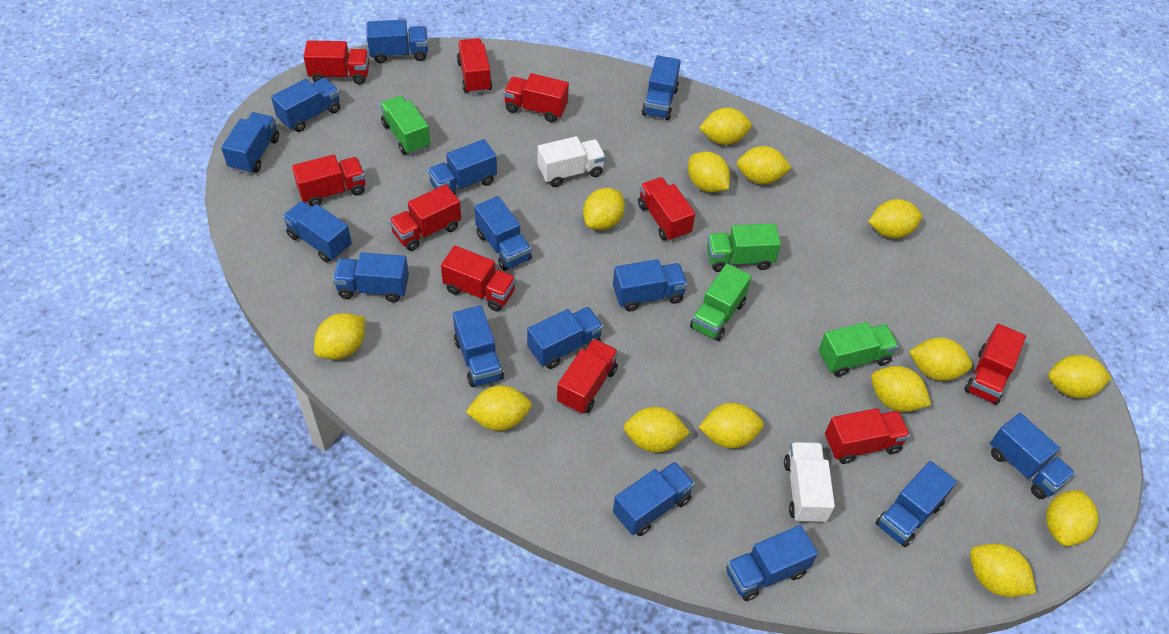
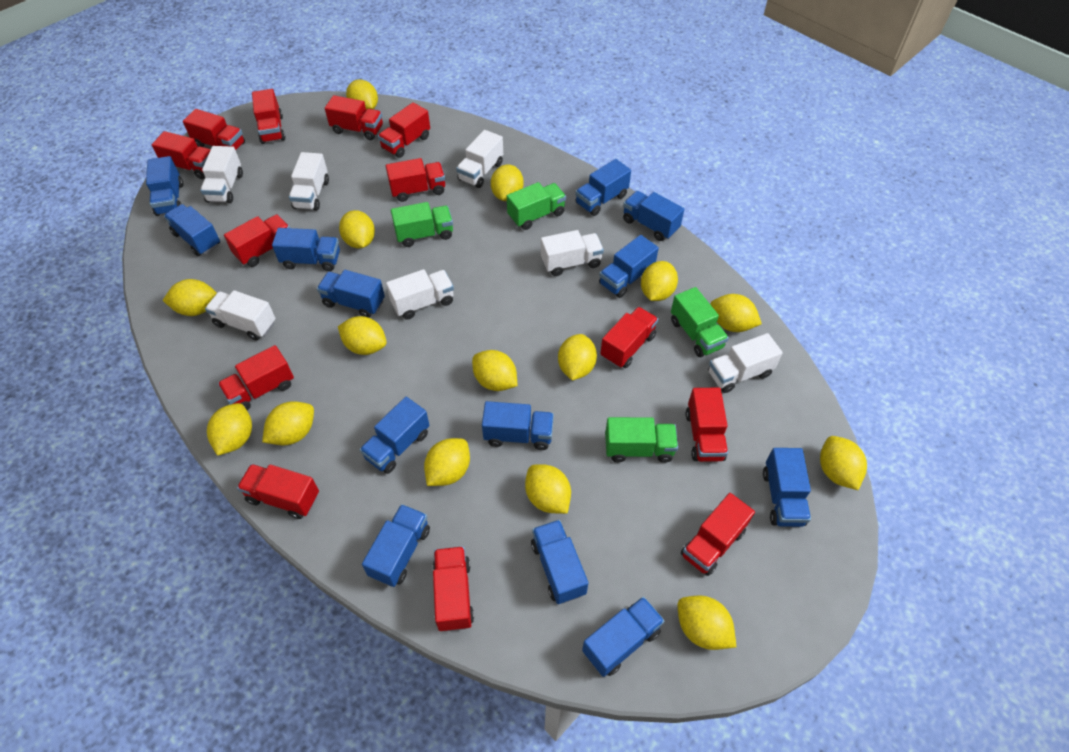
blue truck: 15 -> 13
red truck: 10 -> 13
white truck: 2 -> 7
yellow lemon: 14 -> 15

